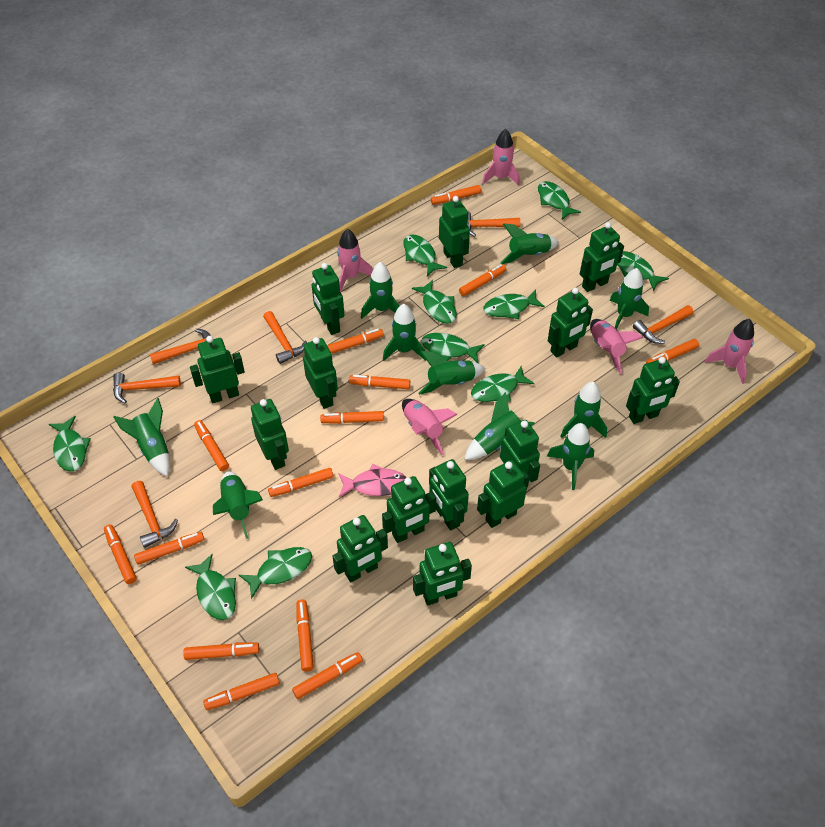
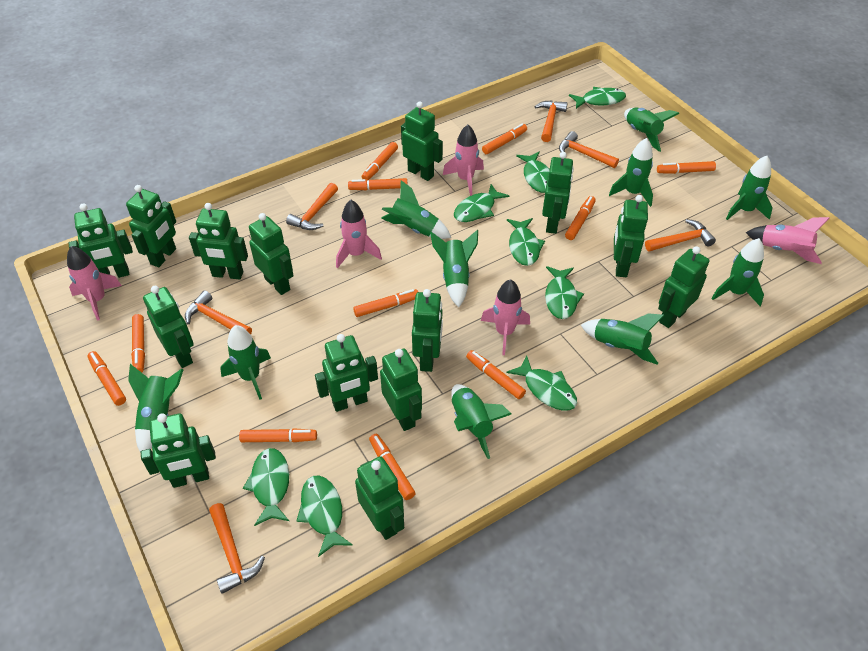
green fish: 10 -> 8
orange marker: 14 -> 11
pink fish: 1 -> 0

